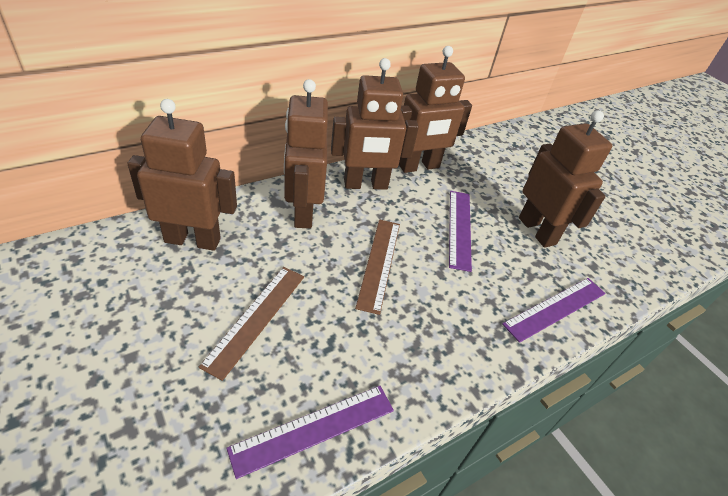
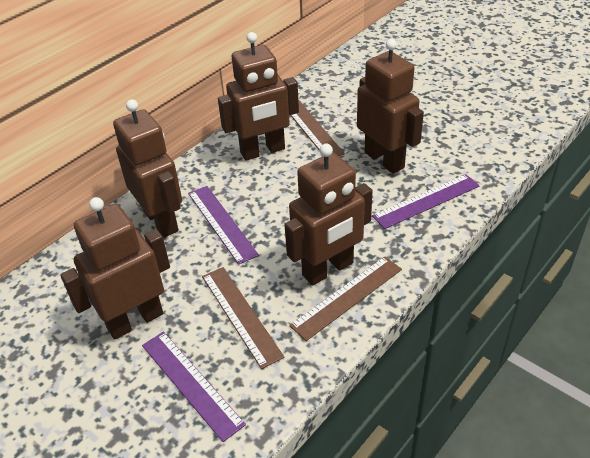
brown ruler: 2 -> 3

